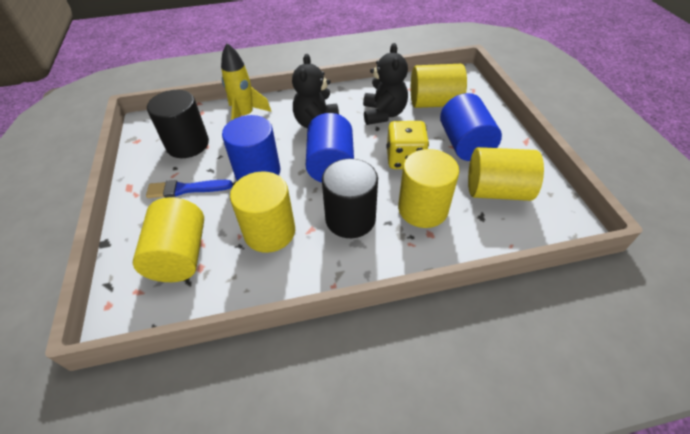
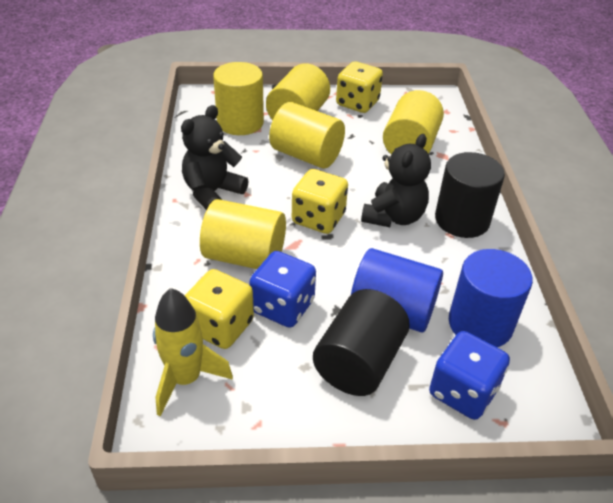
blue brush: 1 -> 0
blue cylinder: 3 -> 2
blue dice: 0 -> 2
yellow dice: 1 -> 3

